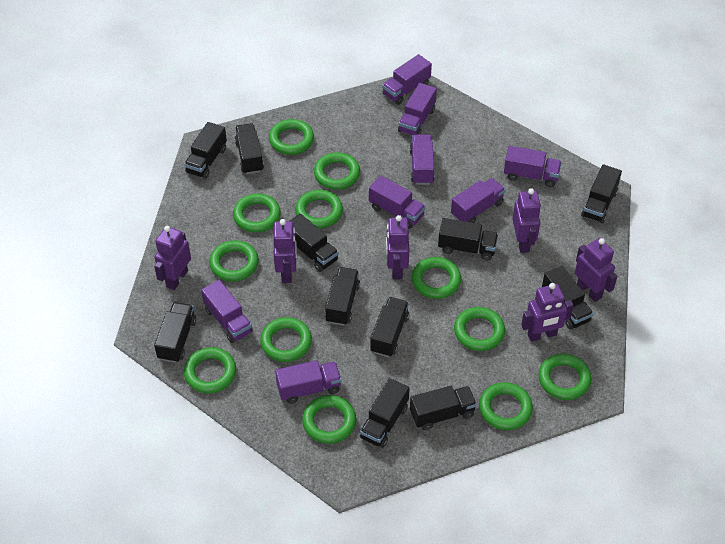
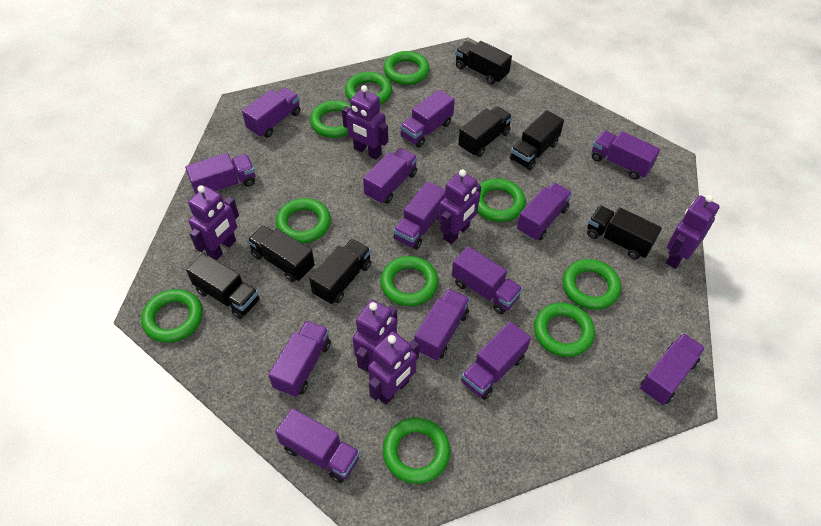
black truck: 11 -> 7
green ring: 12 -> 10
purple truck: 8 -> 13

